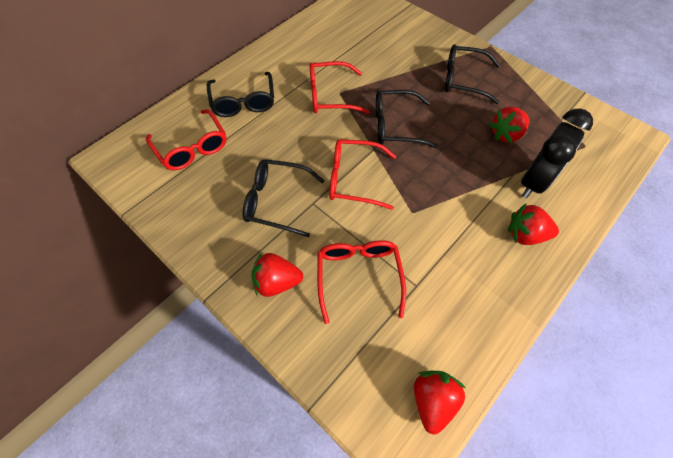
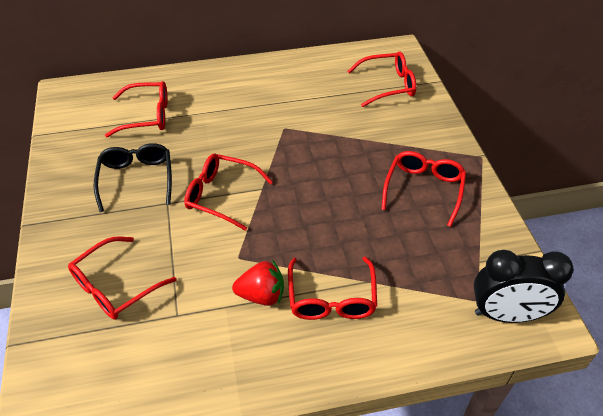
black glasses: 4 -> 1
red glasses: 4 -> 6
red strawberry: 4 -> 1

